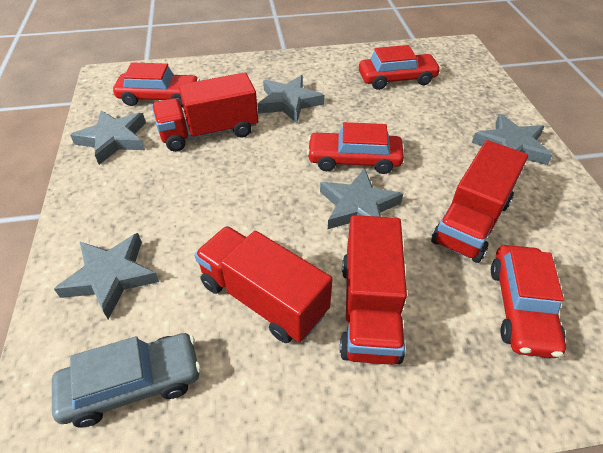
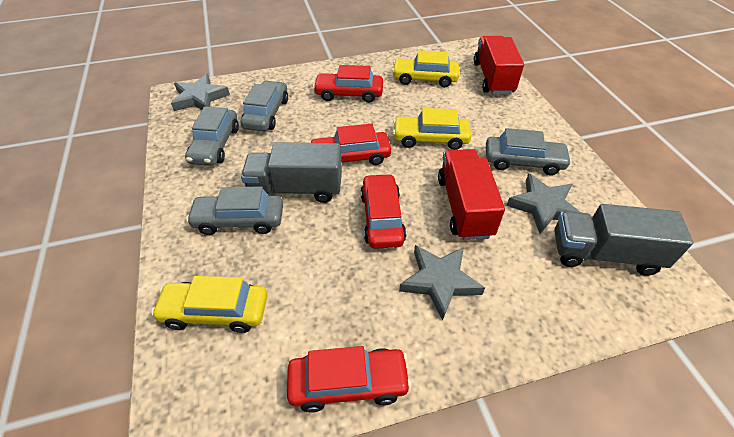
grey car: 1 -> 4
grey star: 5 -> 3
grey truck: 0 -> 2
red truck: 4 -> 2
yellow car: 0 -> 3

